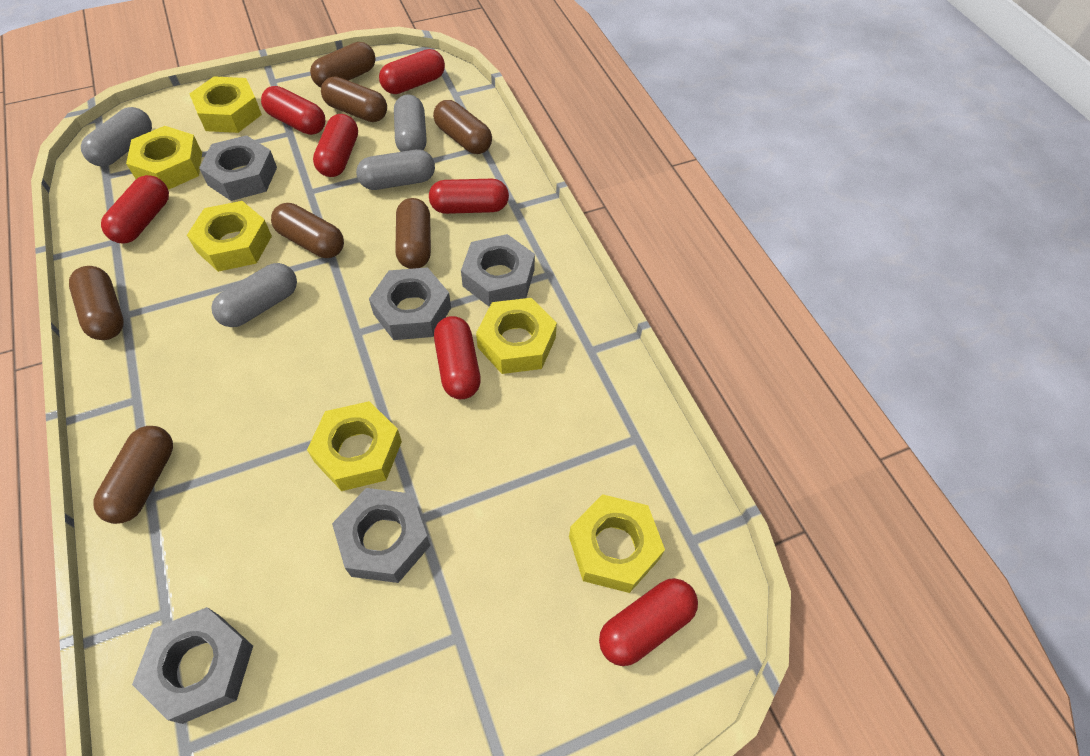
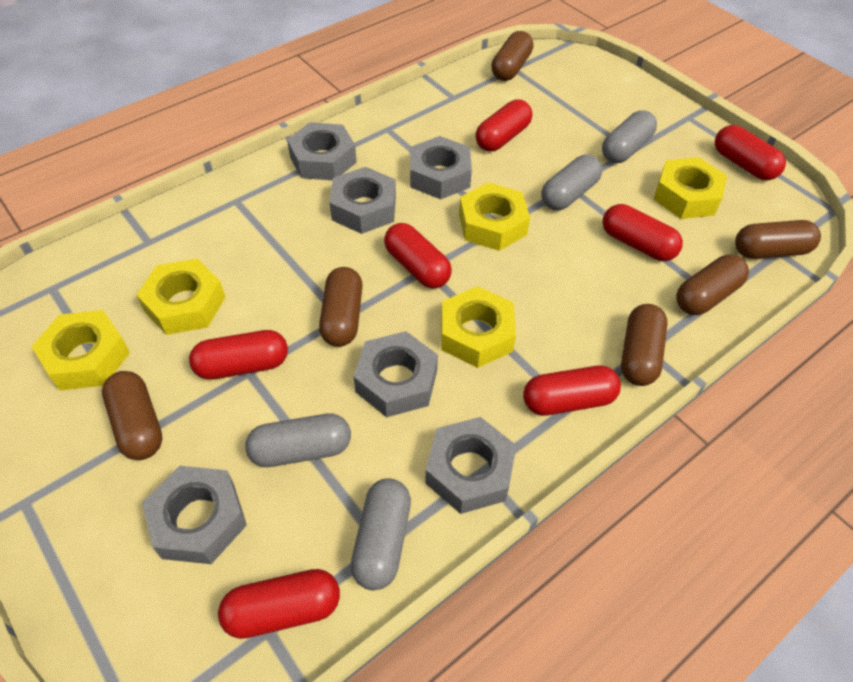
brown capsule: 7 -> 6
grey nut: 5 -> 6
yellow nut: 6 -> 5

